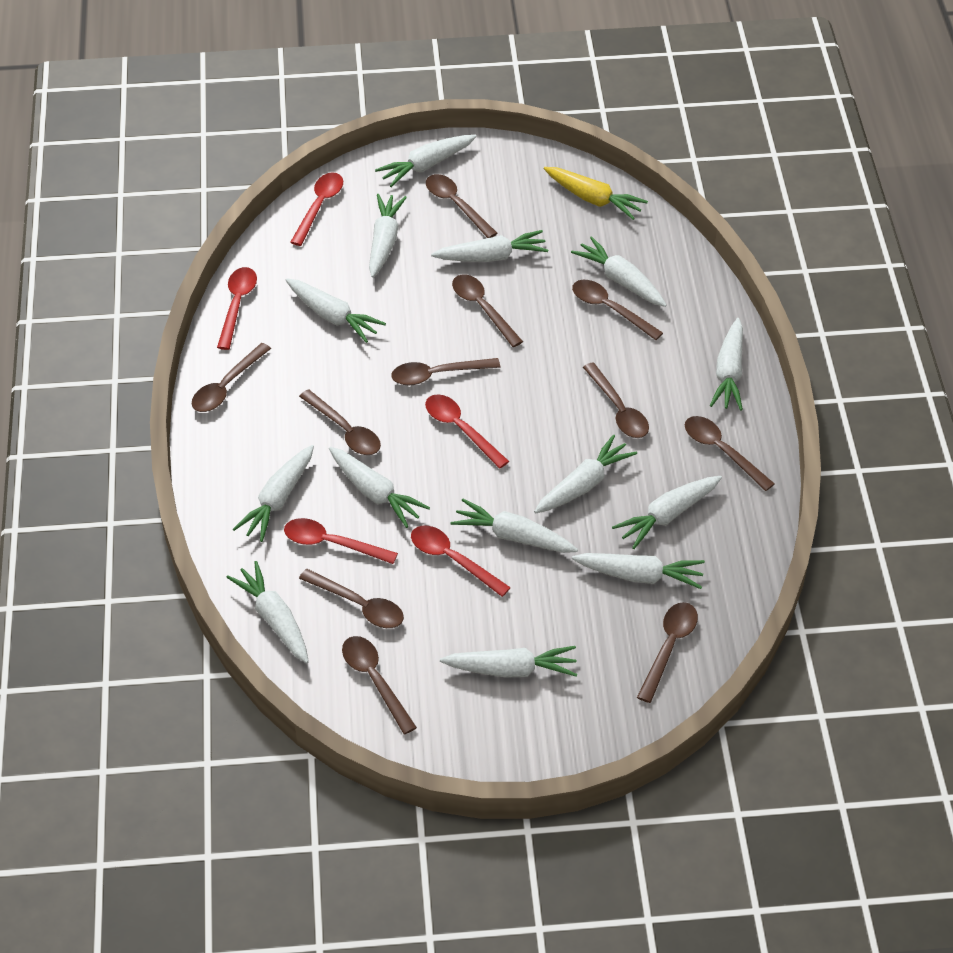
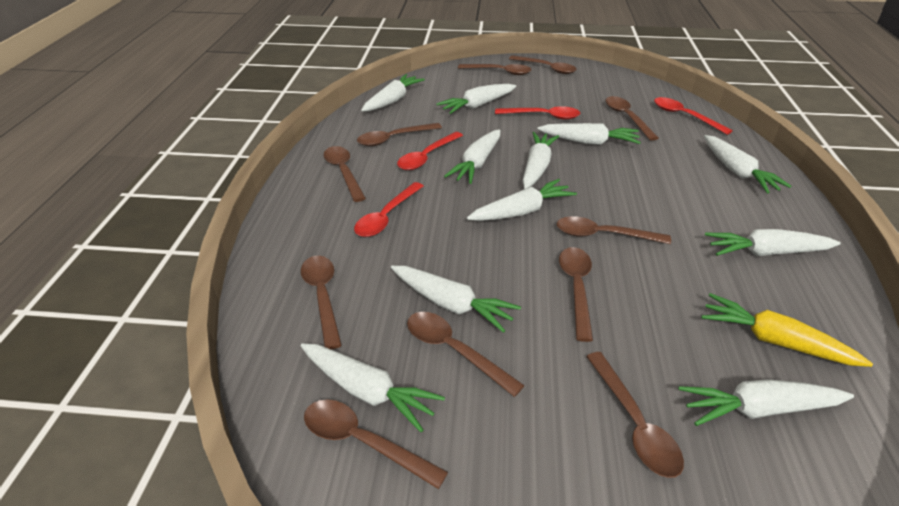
red spoon: 5 -> 4
white carrot: 14 -> 11

